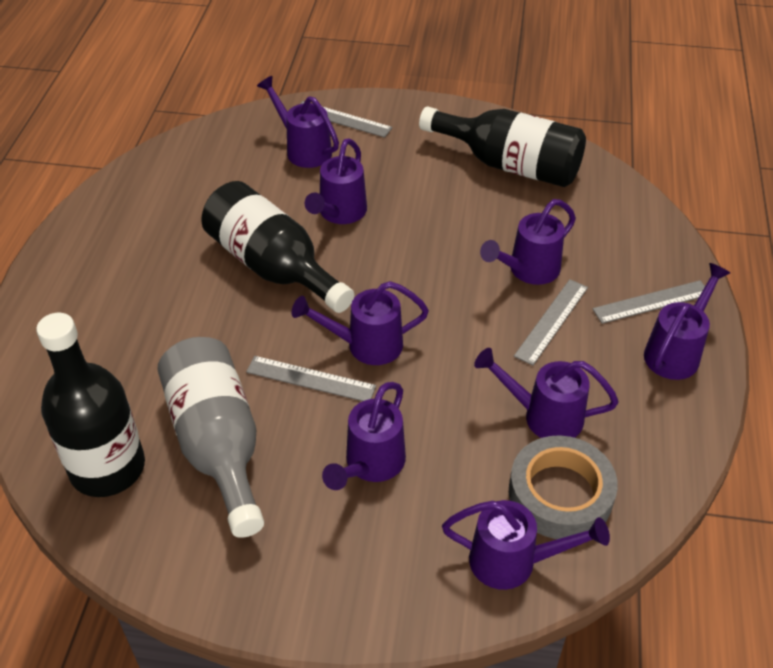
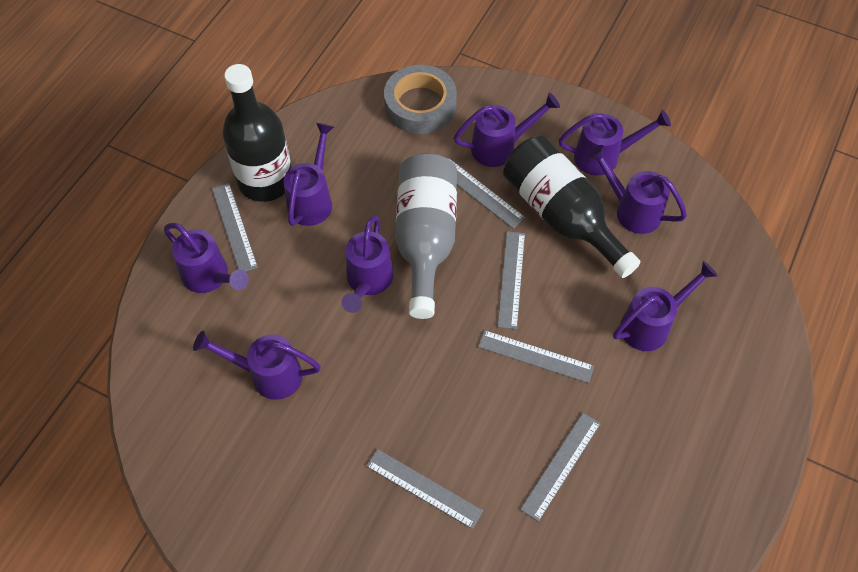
black bottle: 3 -> 2
grey ruler: 4 -> 6

